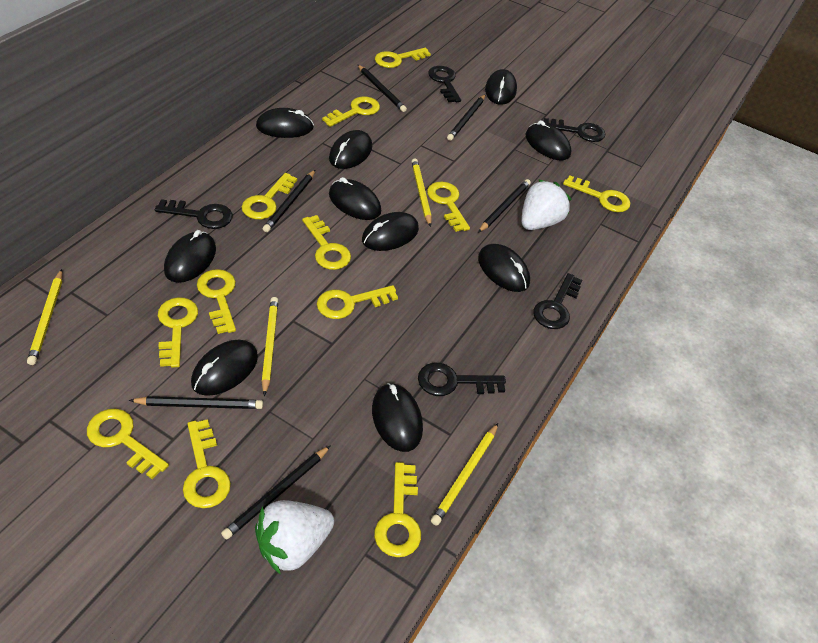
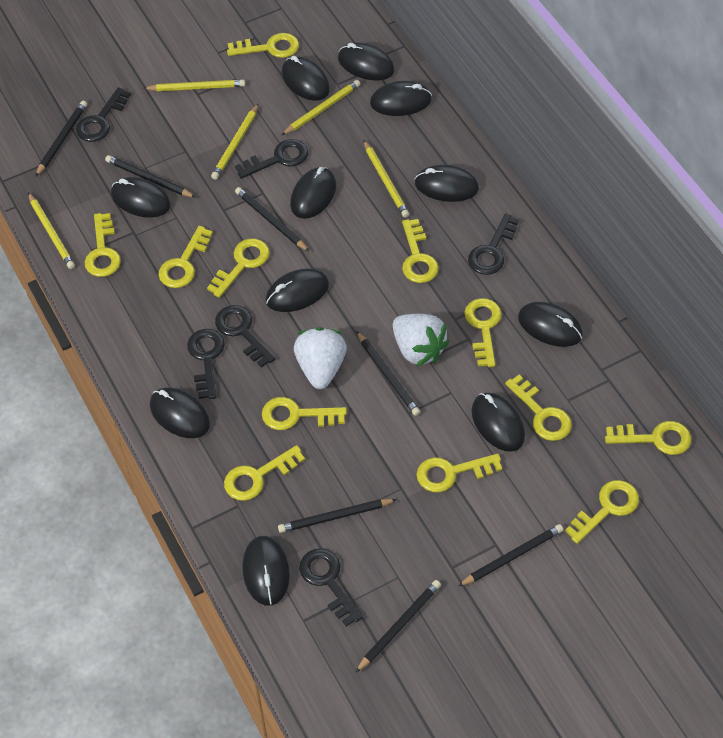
black key: 5 -> 6
black mouse: 10 -> 11
black pencil: 6 -> 7
yellow pencil: 4 -> 5

